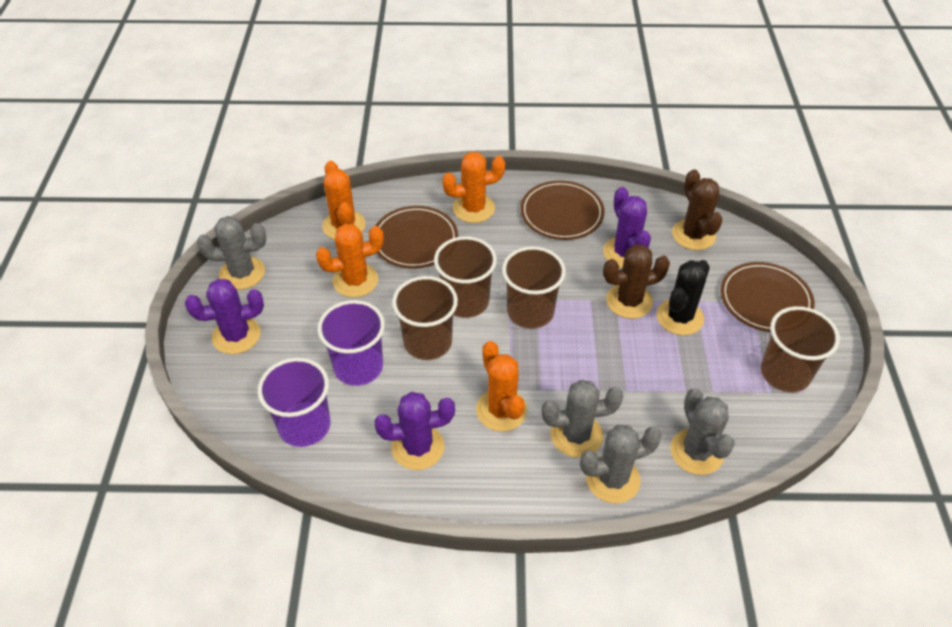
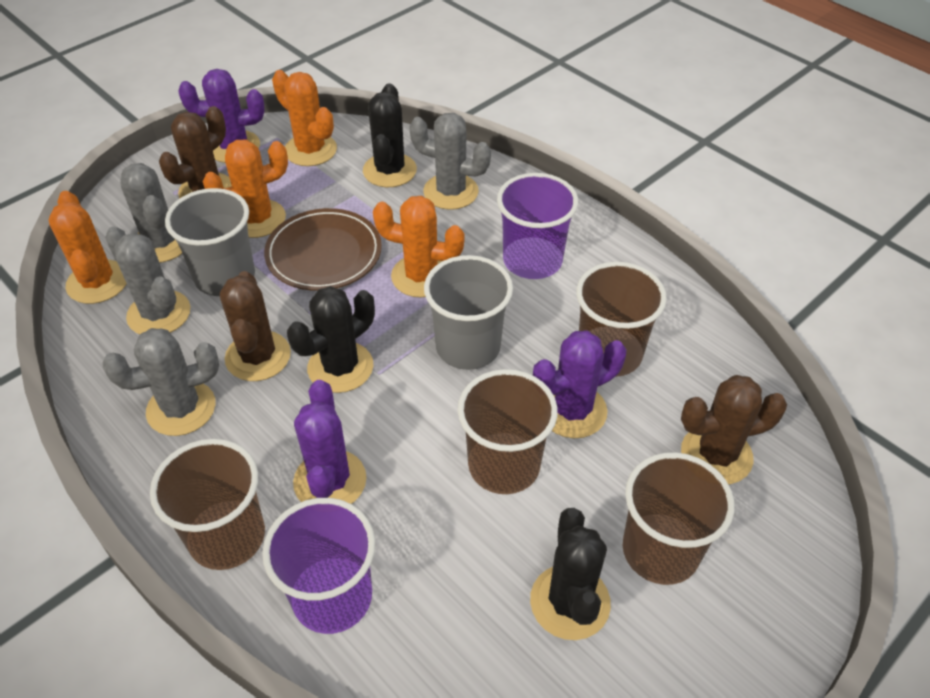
black cactus: 1 -> 3
brown cactus: 2 -> 3
brown plate: 3 -> 1
grey cup: 0 -> 2

